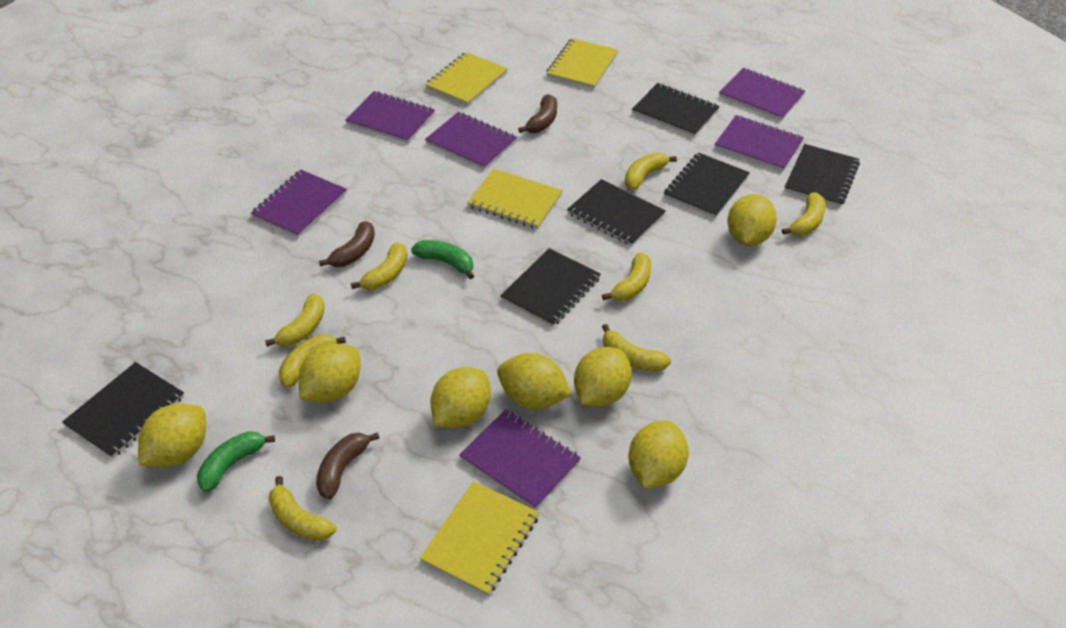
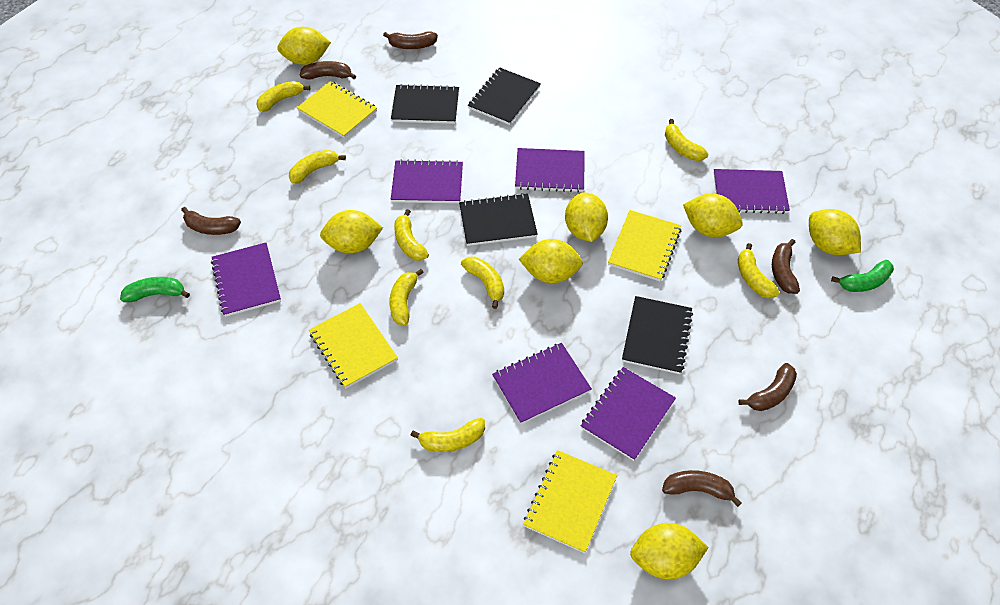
black notebook: 6 -> 4
brown banana: 3 -> 6

